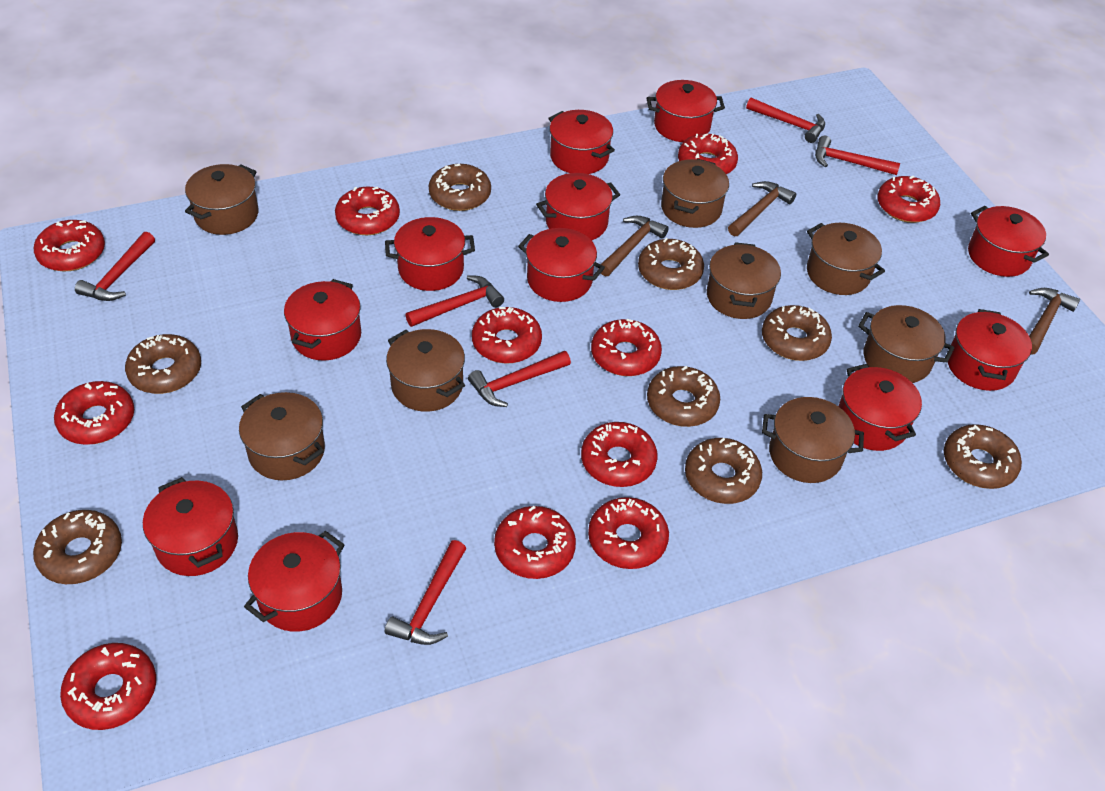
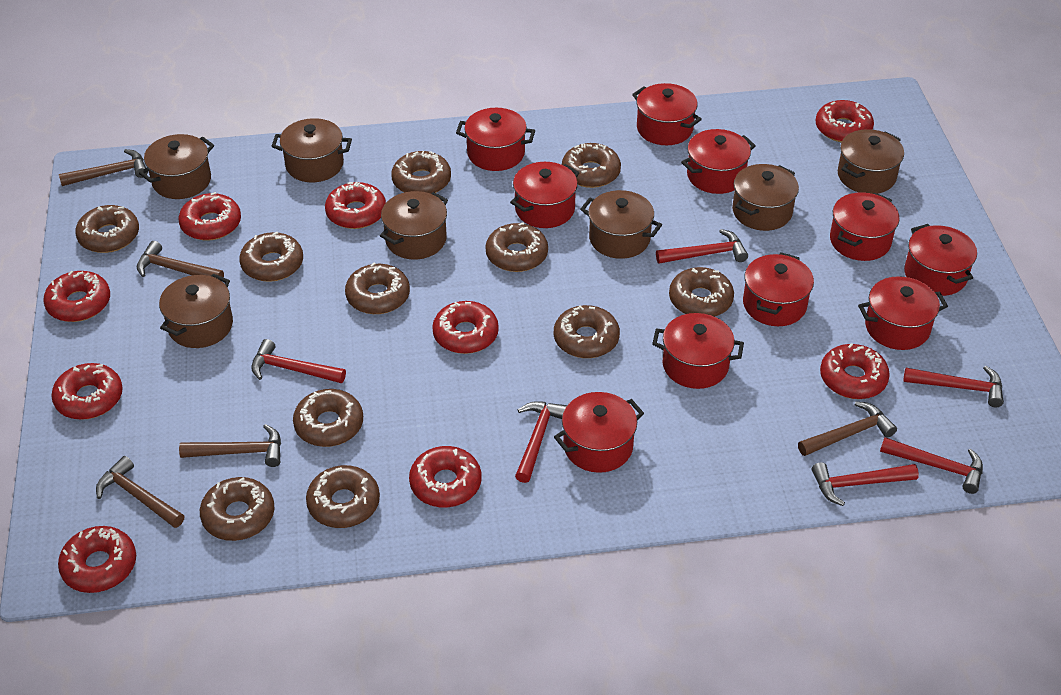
brown donut: 8 -> 11
brown hammer: 3 -> 5
brown pot: 8 -> 7
red donut: 11 -> 9
red pot: 11 -> 10

